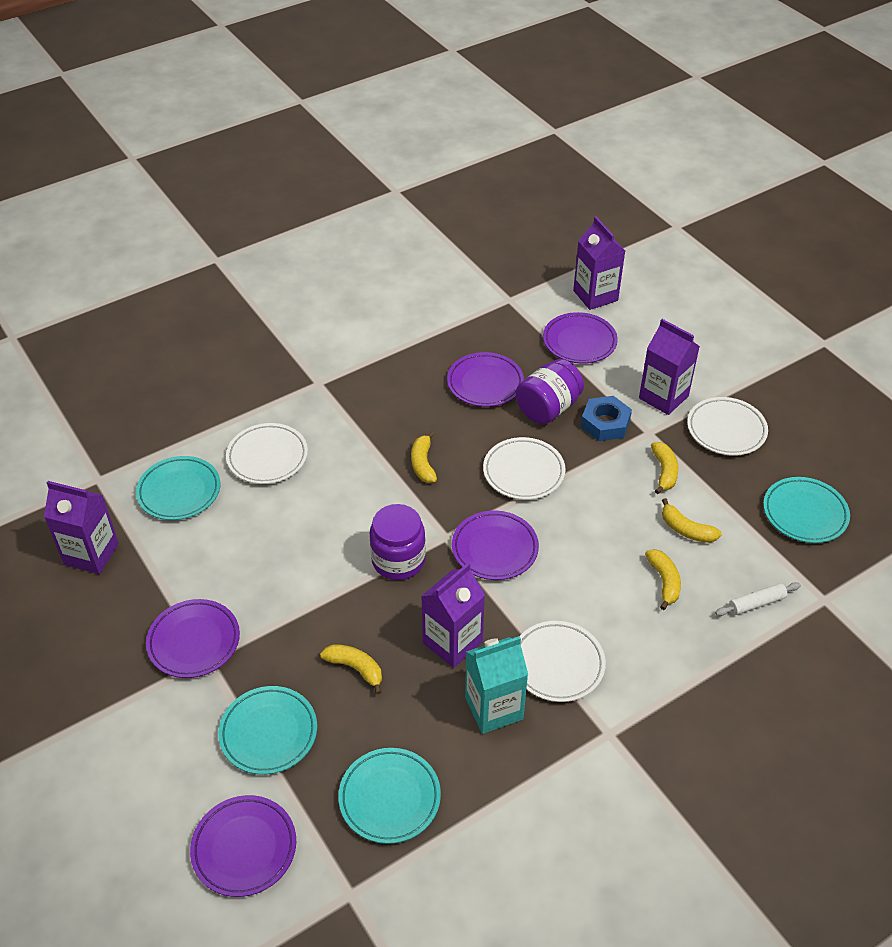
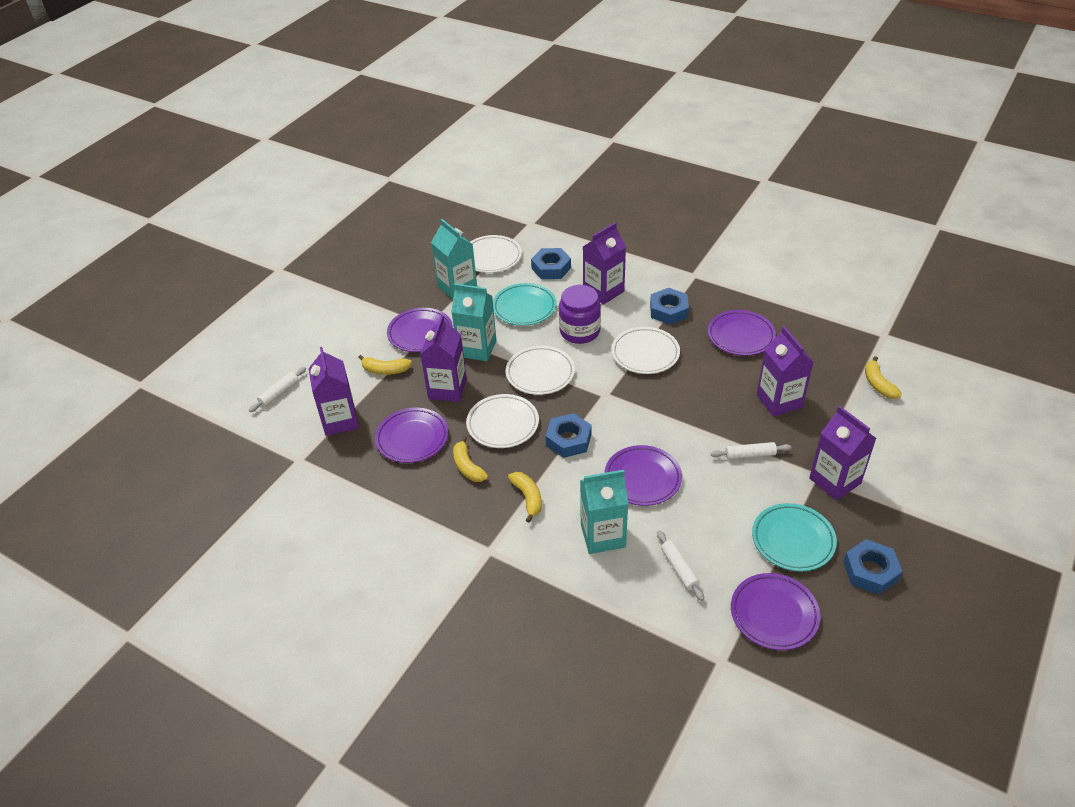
blue nut: 1 -> 4
purple carton: 4 -> 5
purple jar: 2 -> 1
turquoise carton: 1 -> 3
turquoise plate: 4 -> 2
white rolling pin: 1 -> 3
yellow banana: 5 -> 4

